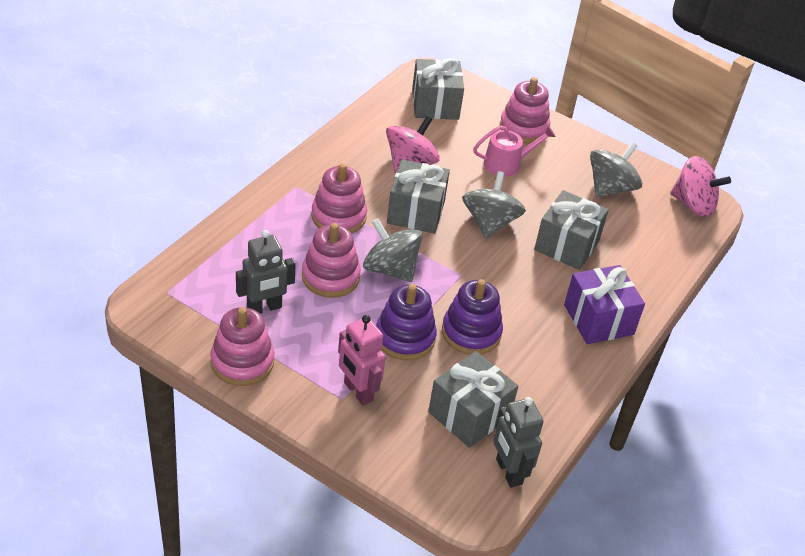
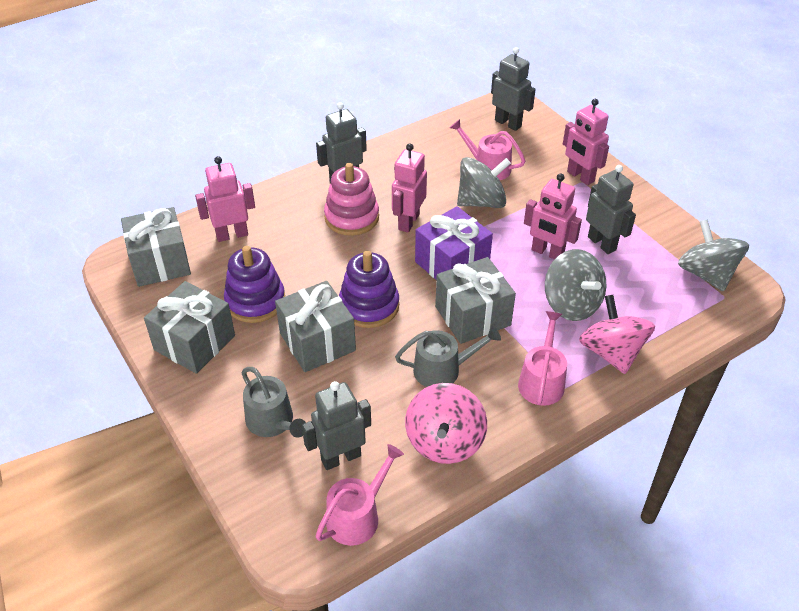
grey robot: 2 -> 4
grey watering can: 0 -> 2
pink robot: 1 -> 4
pink stacking toy: 4 -> 1
pink watering can: 1 -> 3

